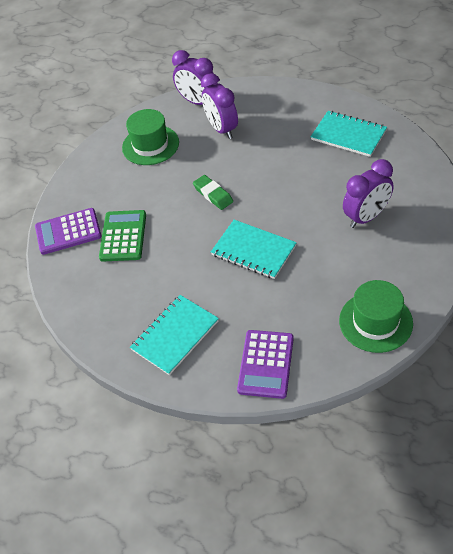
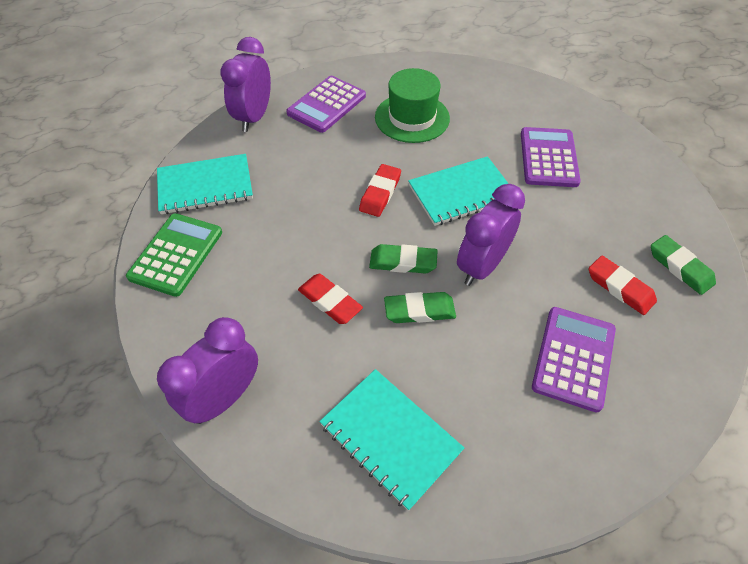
green eraser: 1 -> 3
green hat: 2 -> 1
purple calculator: 2 -> 3
red eraser: 0 -> 3

